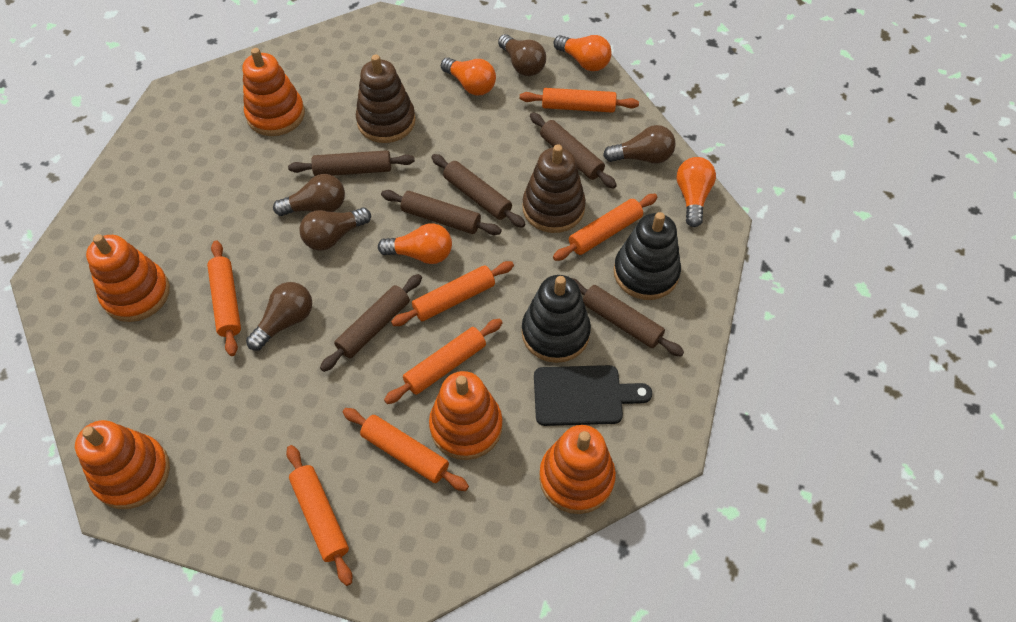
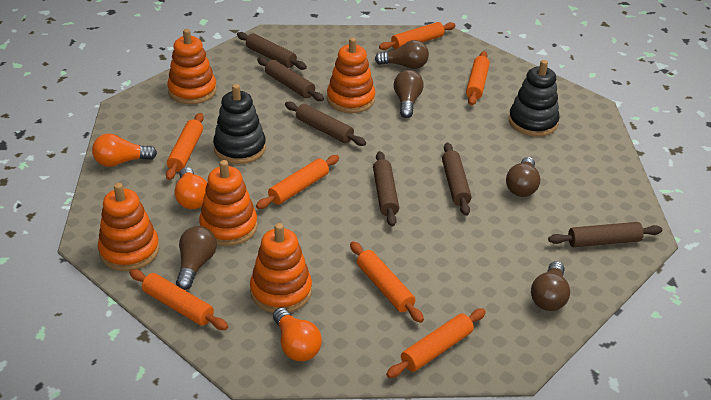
black cutting board: 1 -> 0
brown stacking toy: 2 -> 0
orange light bulb: 4 -> 3

